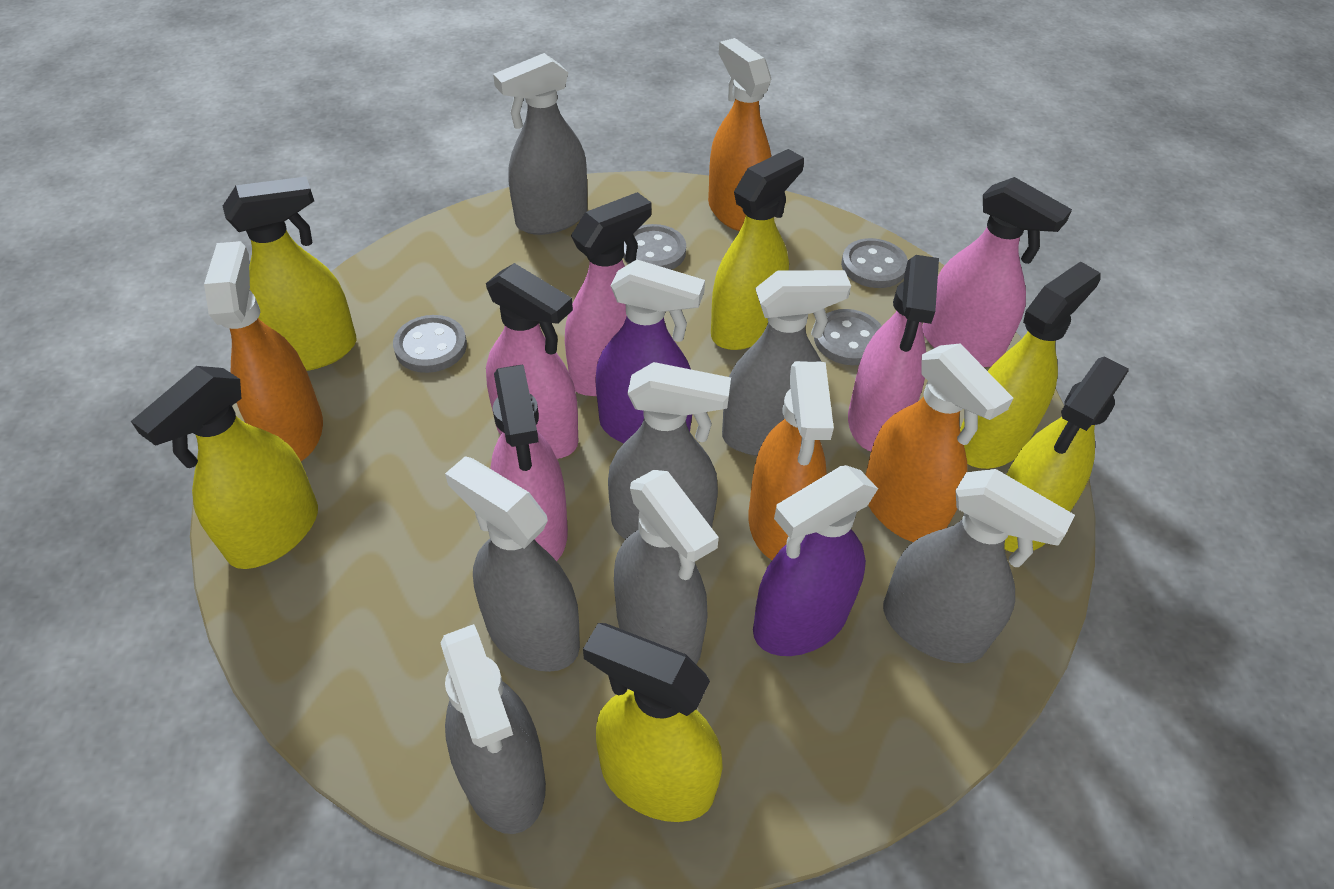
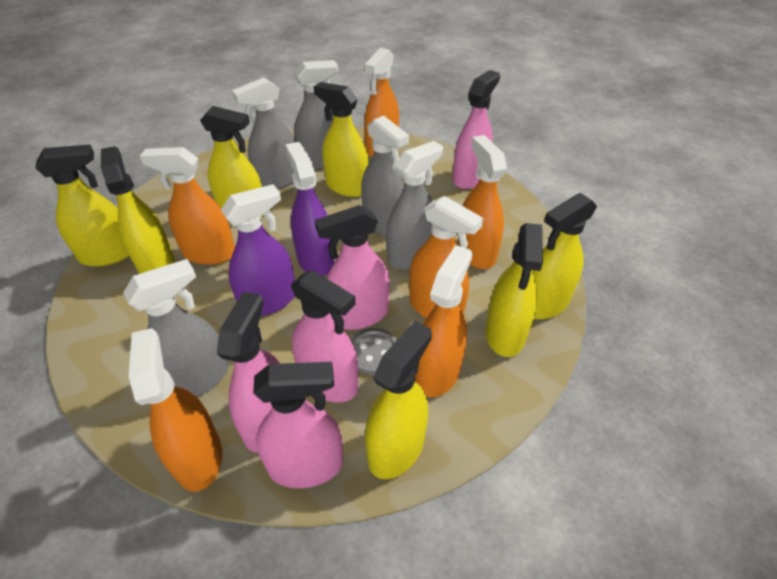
grey button: 4 -> 1
grey spray bottle: 7 -> 5
orange spray bottle: 4 -> 6
yellow spray bottle: 6 -> 7

